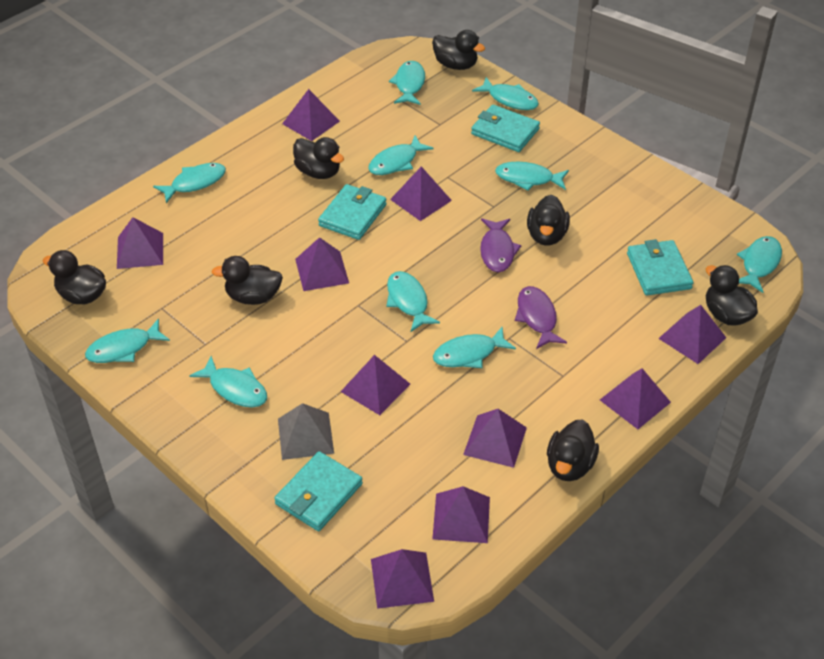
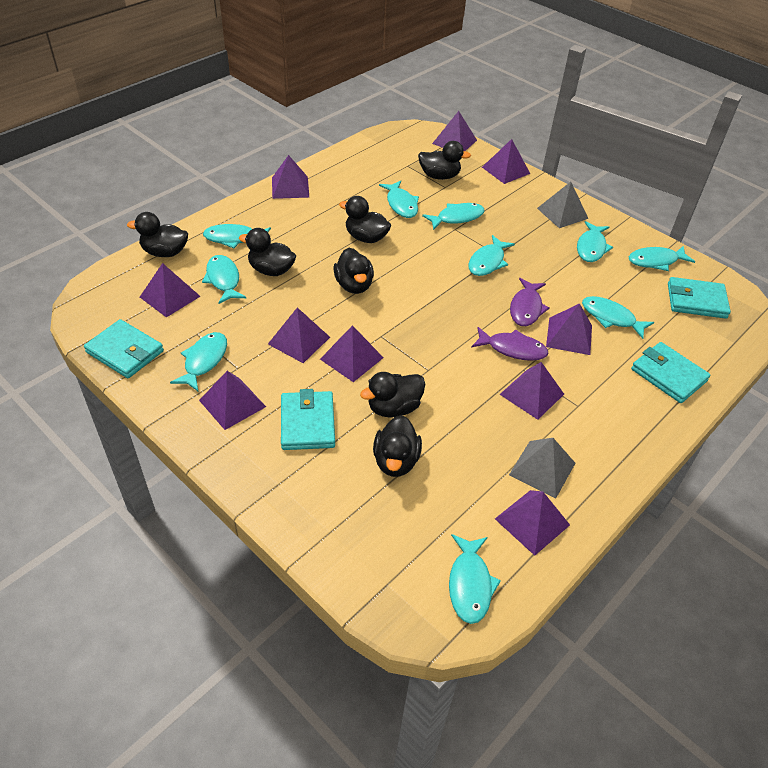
grey pyramid: 1 -> 2

